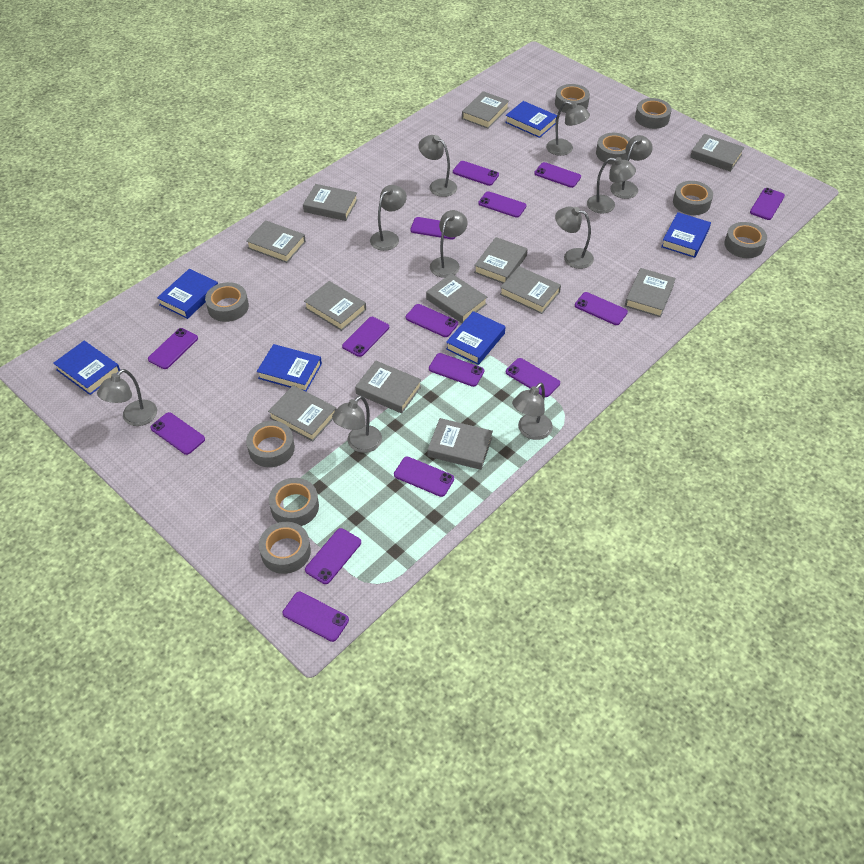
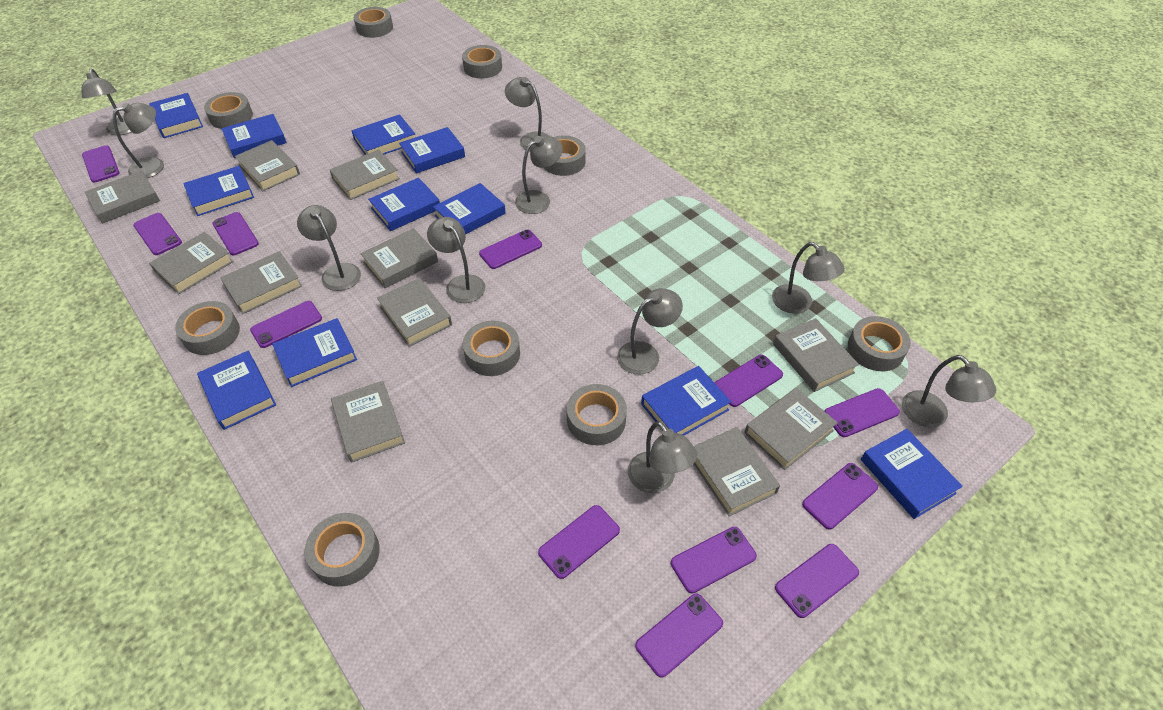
blue book: 6 -> 11
grey book: 12 -> 11
purple phone: 15 -> 12

